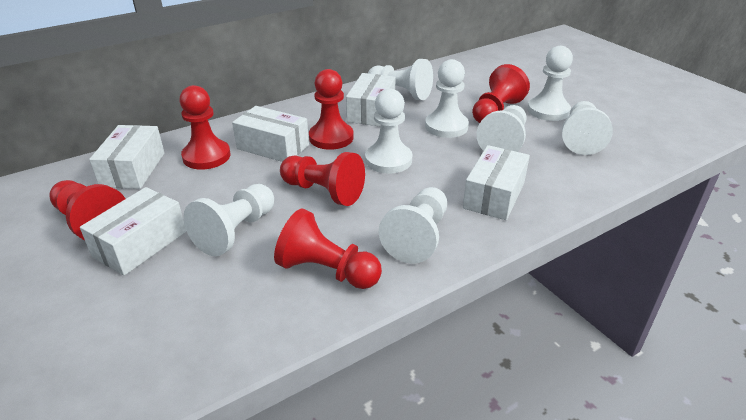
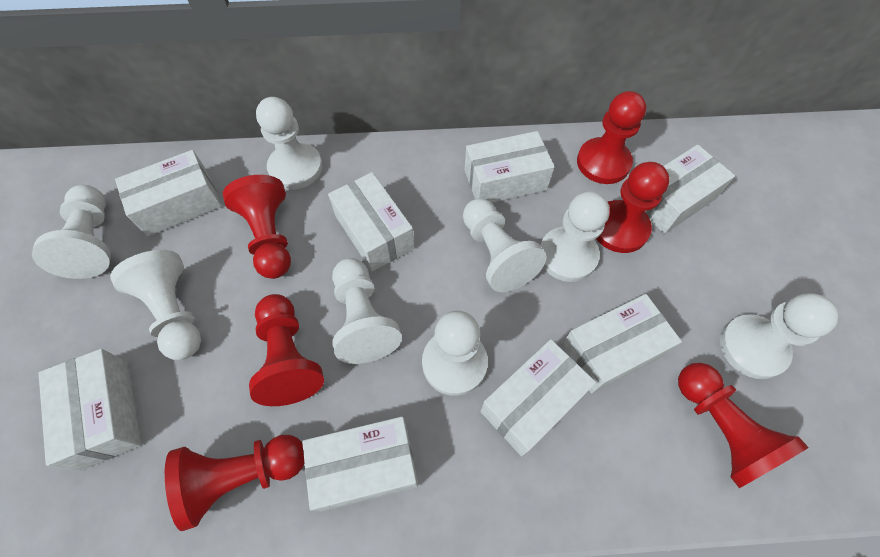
white box: 5 -> 8

